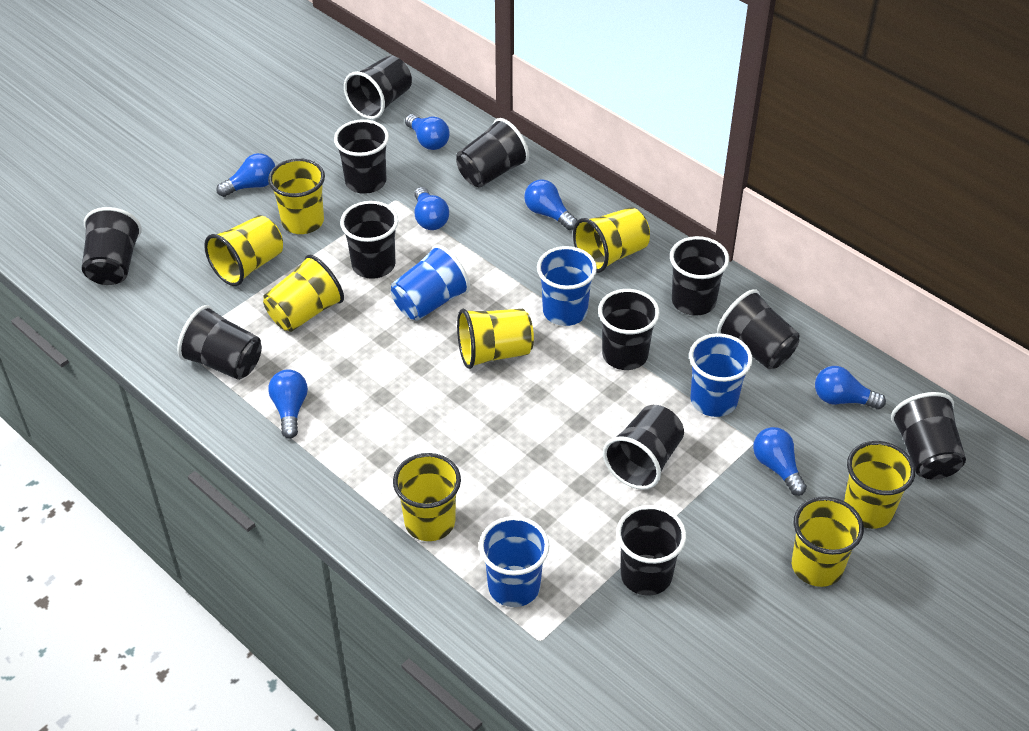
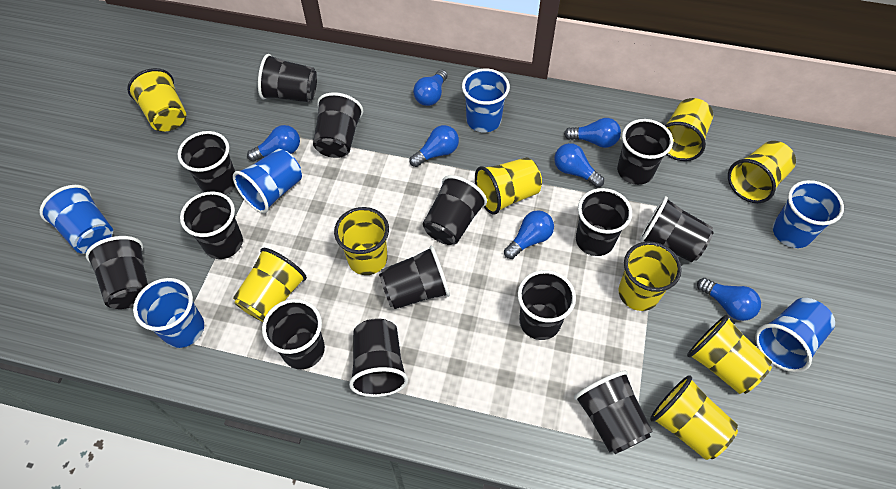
black cup: 12 -> 14
blue cup: 4 -> 6
yellow cup: 8 -> 9

